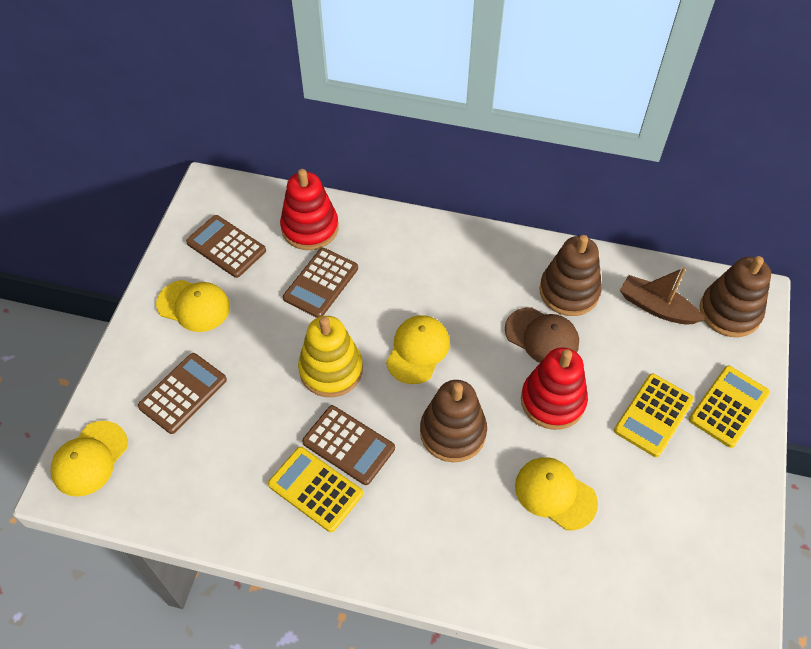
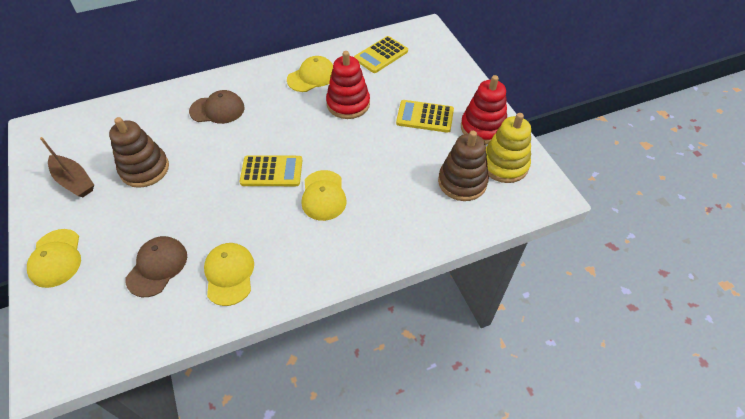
brown calculator: 4 -> 0
brown cap: 1 -> 2
brown stacking toy: 3 -> 2

